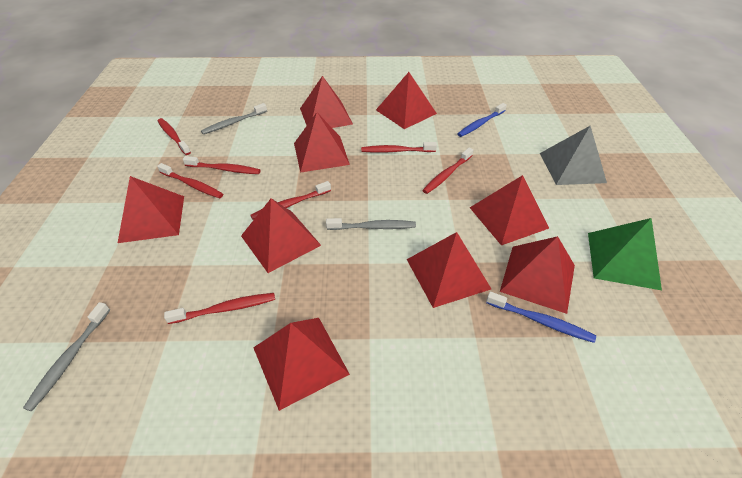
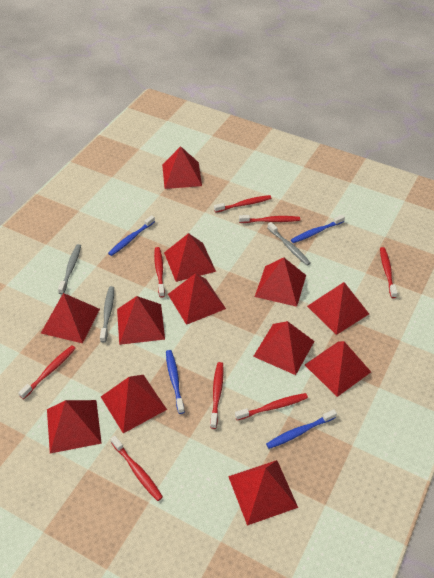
blue toothbrush: 2 -> 4
green pyramid: 1 -> 0
grey pyramid: 1 -> 0
red pyramid: 9 -> 12
red toothbrush: 7 -> 8

